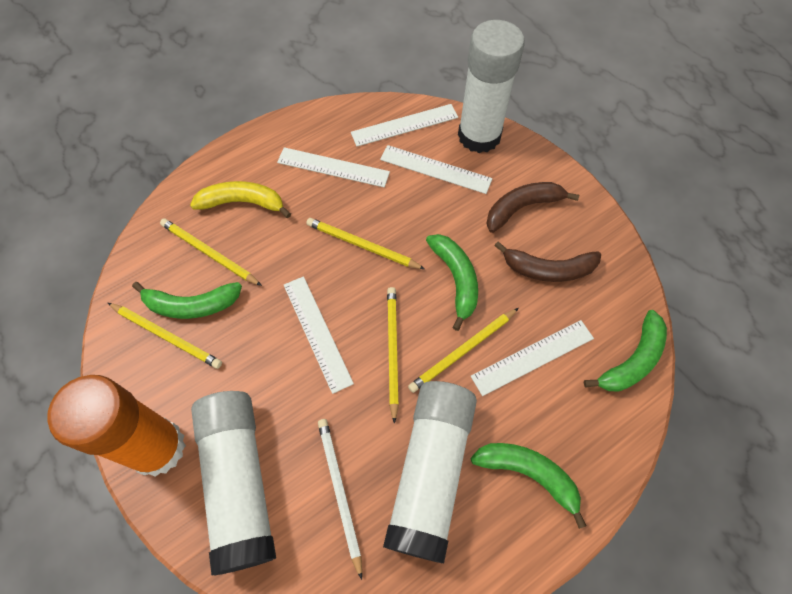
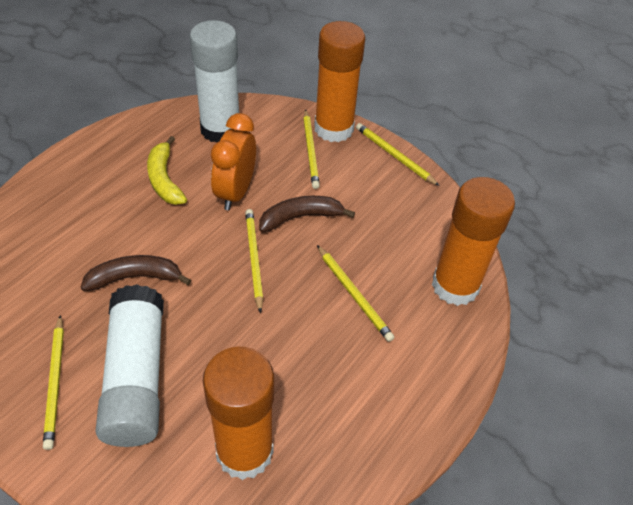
green banana: 4 -> 0
orange clock: 0 -> 1
orange glue stick: 1 -> 3
white glue stick: 3 -> 2
white pencil: 1 -> 0
white ruler: 5 -> 0

